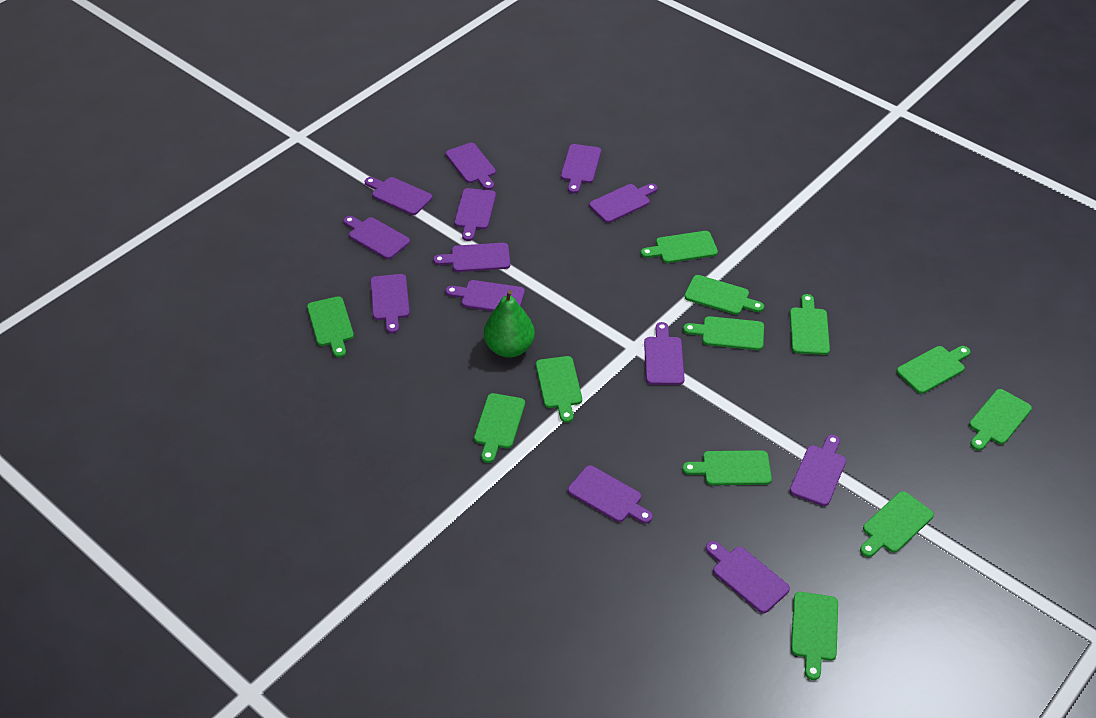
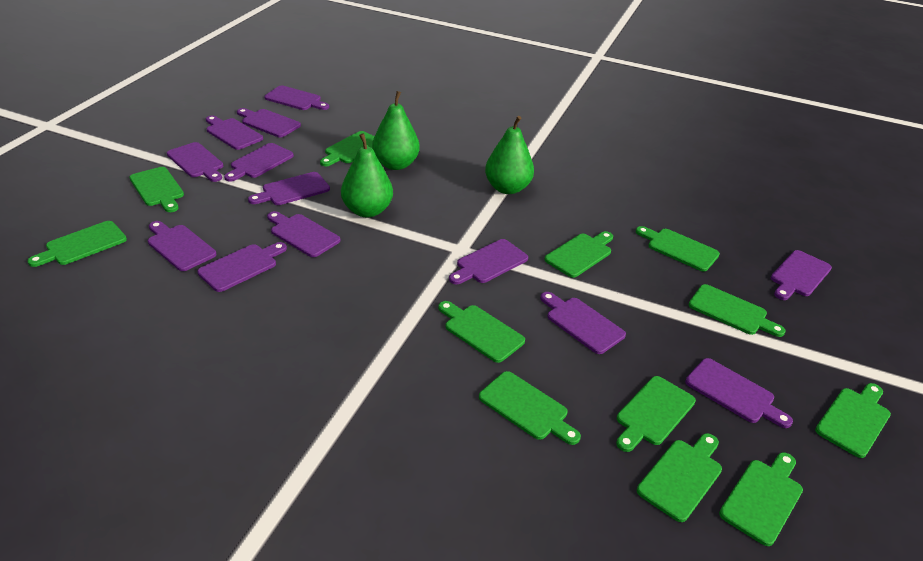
green pear: 1 -> 3

